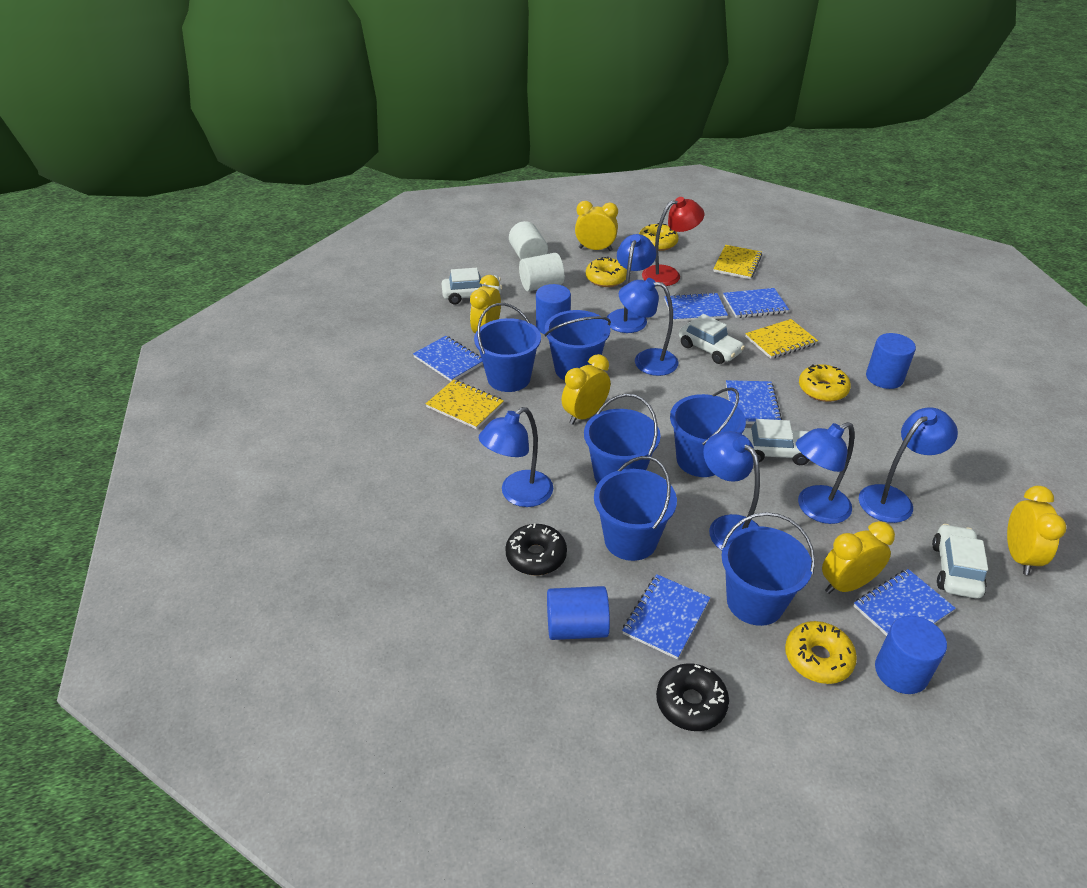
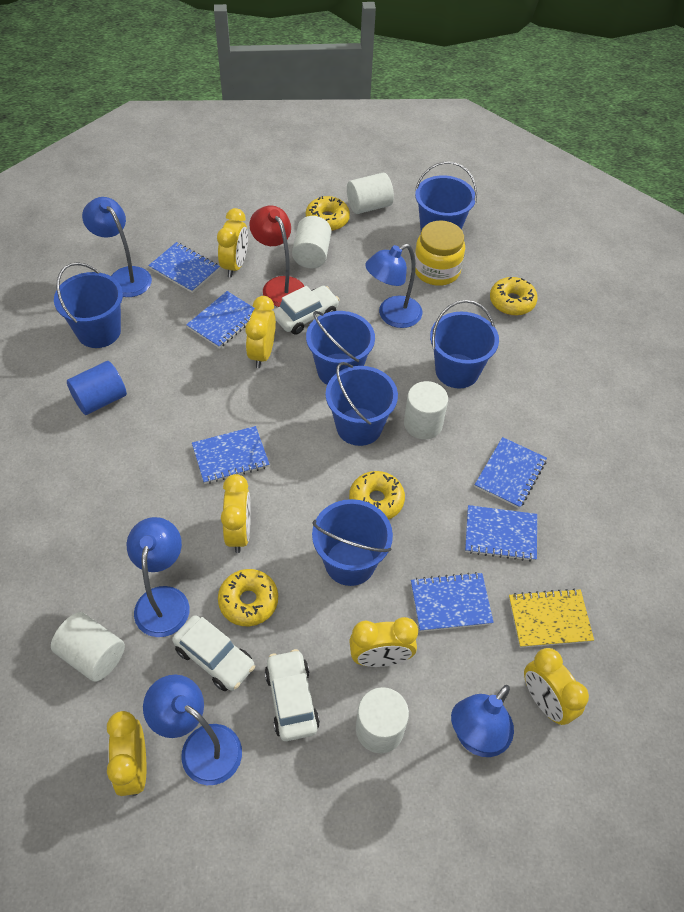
black donut: 2 -> 0
blue cylinder: 4 -> 1
blue lamp: 6 -> 5
white car: 4 -> 3
white cylinder: 2 -> 5
yellow clock: 5 -> 6
yellow jar: 0 -> 1
yellow notebook: 3 -> 1

